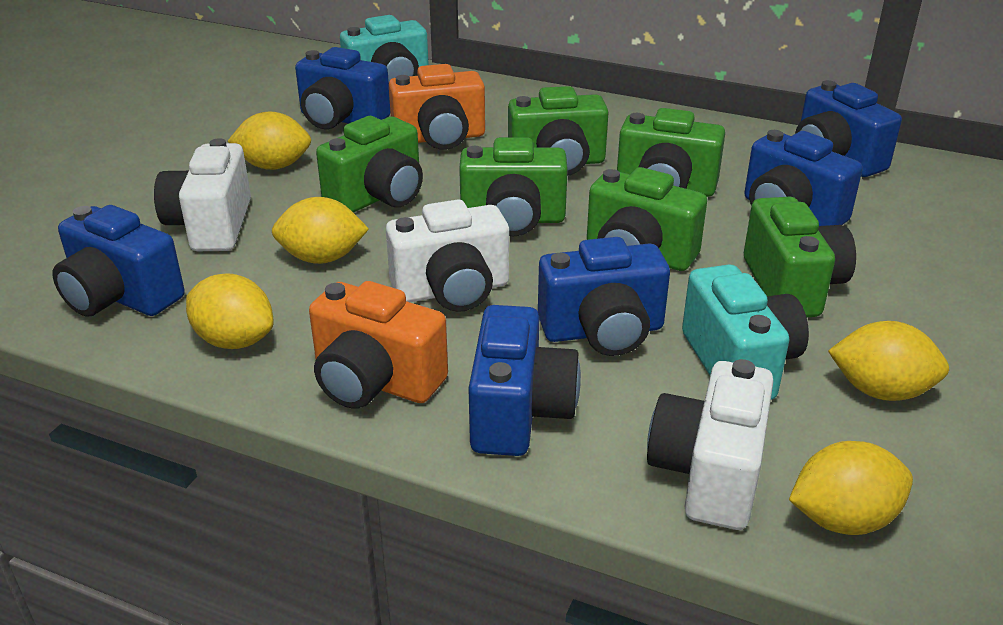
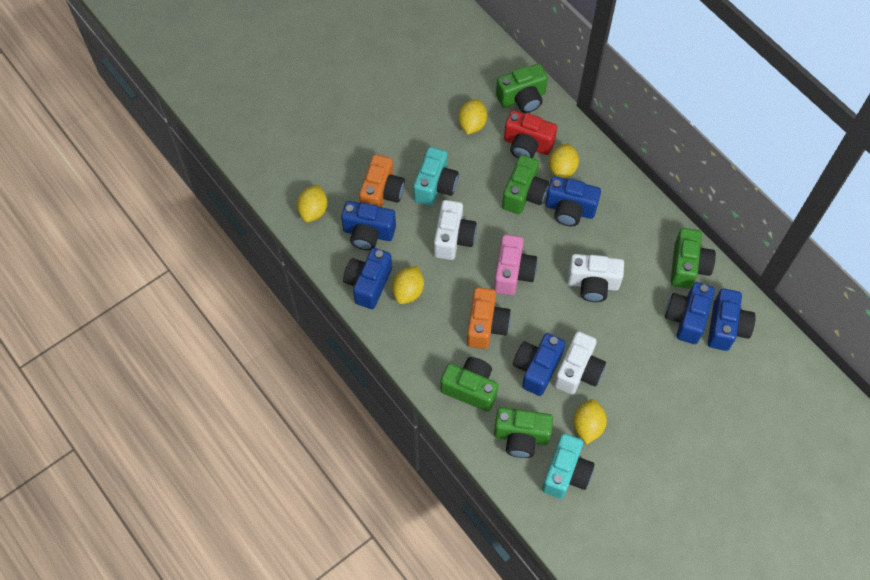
green camera: 6 -> 5
pink camera: 0 -> 1
red camera: 0 -> 1

